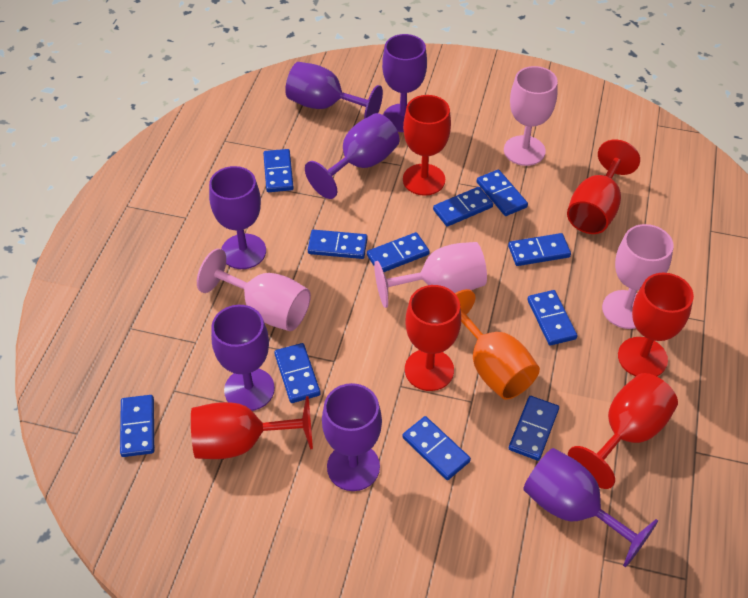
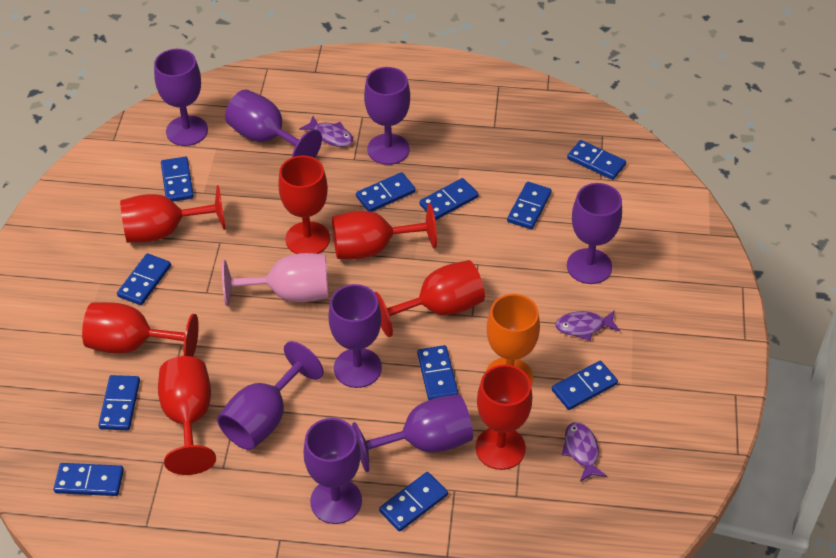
pink goblet: 4 -> 1
purple fish: 0 -> 3
purple goblet: 7 -> 8
red goblet: 6 -> 7

